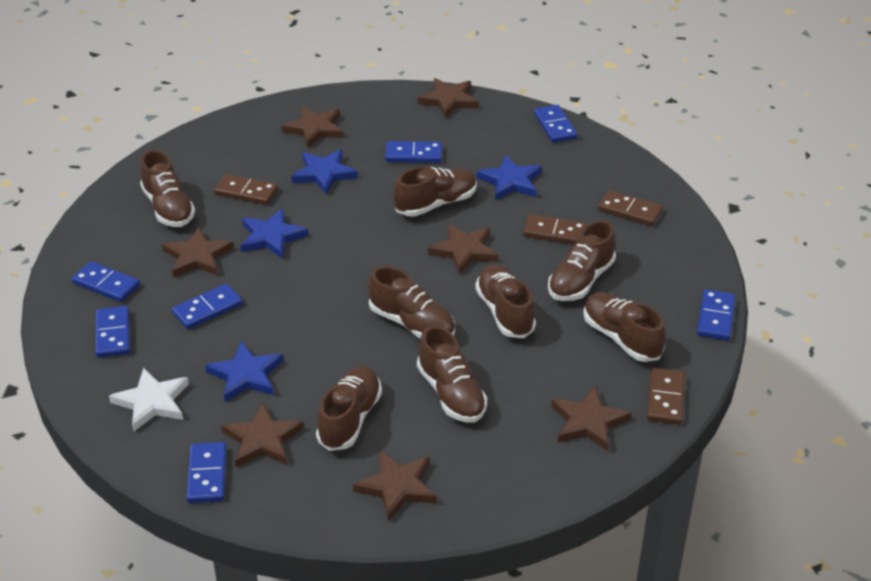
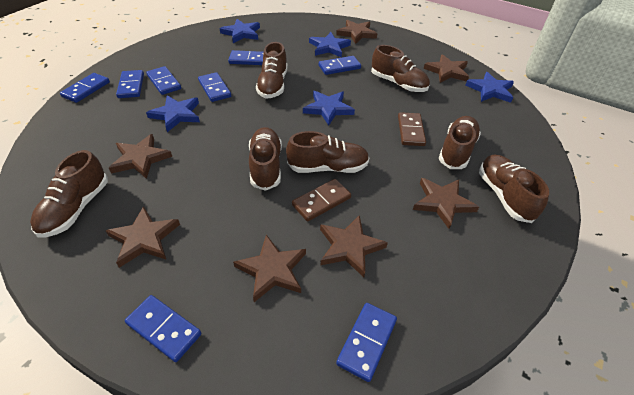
blue domino: 7 -> 8
blue star: 4 -> 5
brown domino: 4 -> 2
brown shoe: 8 -> 7
white star: 1 -> 0

